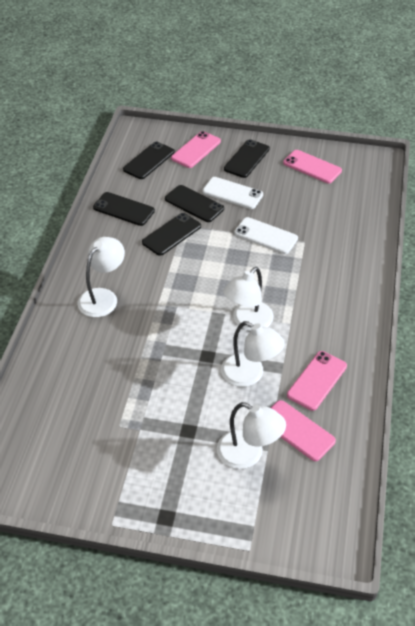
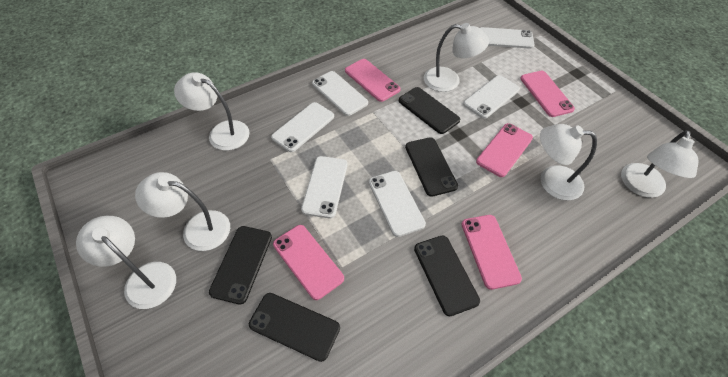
pink phone: 4 -> 5
white lamp: 4 -> 6
white phone: 2 -> 6

